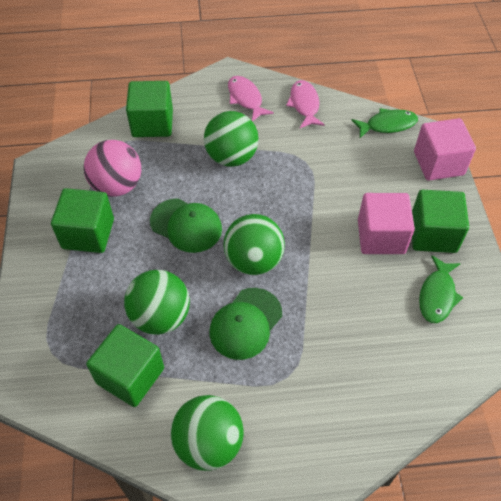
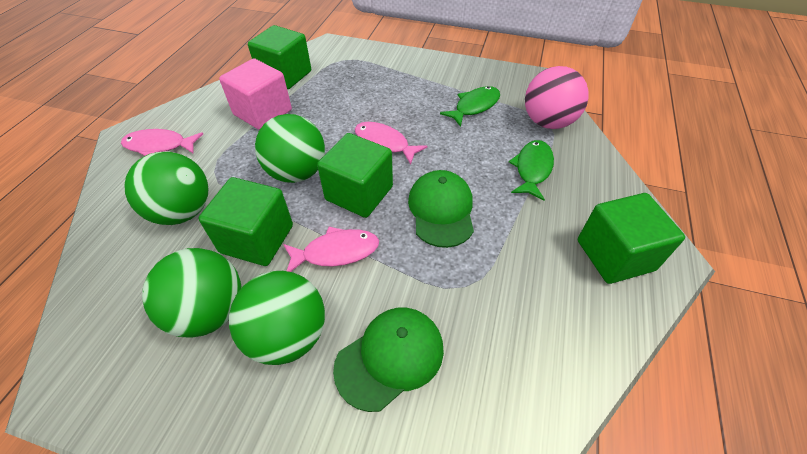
pink cube: 2 -> 1
pink fish: 2 -> 3

